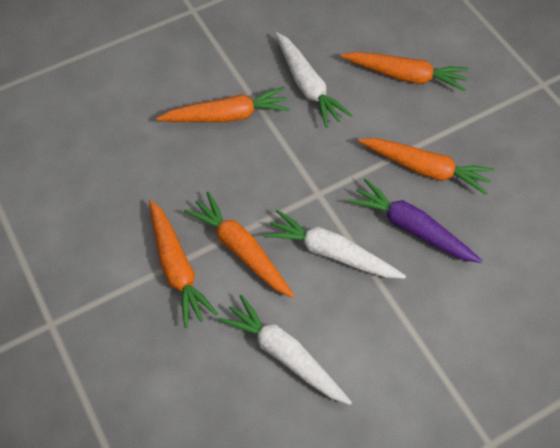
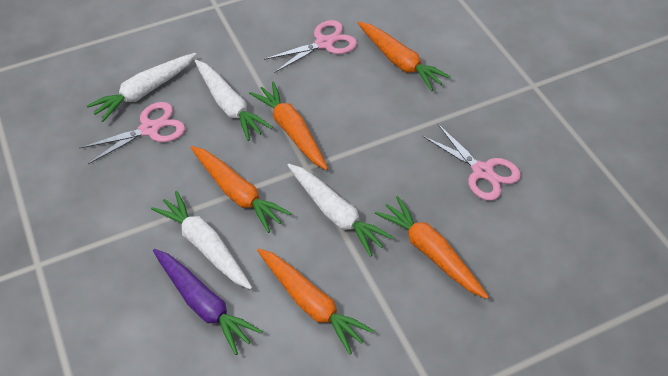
pink scissors: 0 -> 3
white carrot: 3 -> 4

